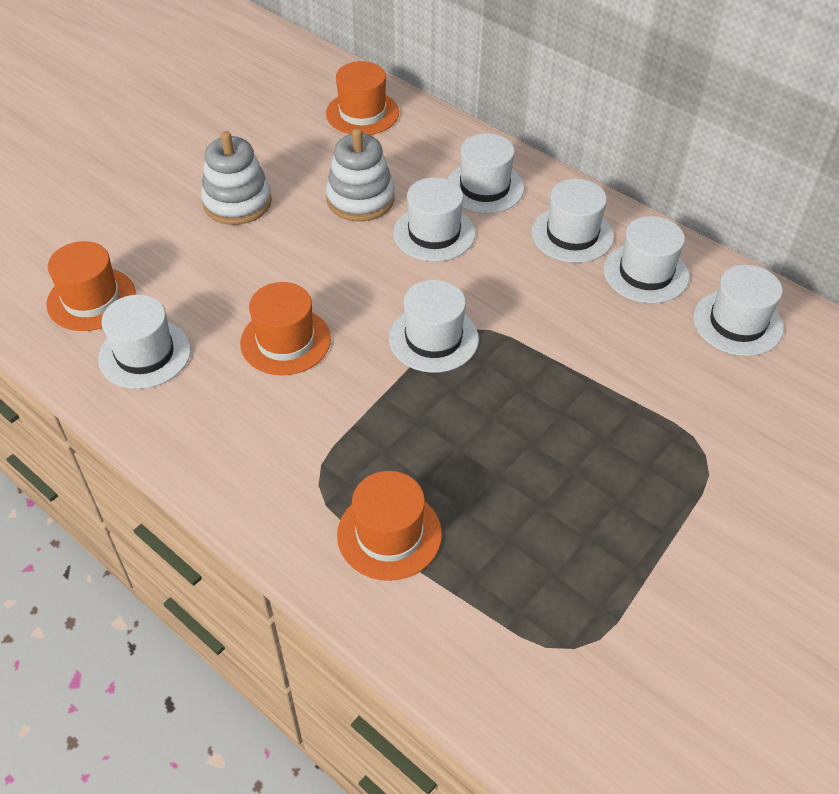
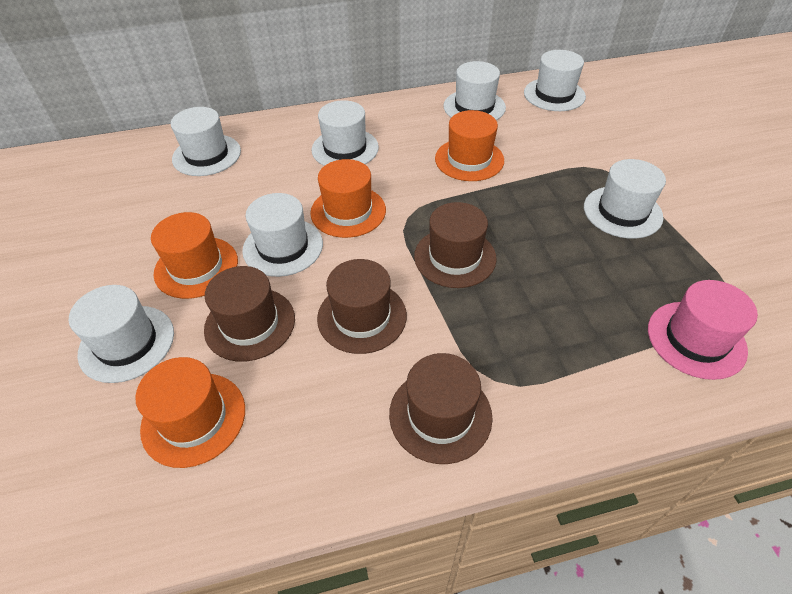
brown hat: 0 -> 4
pink hat: 0 -> 1
white stacking toy: 2 -> 0

